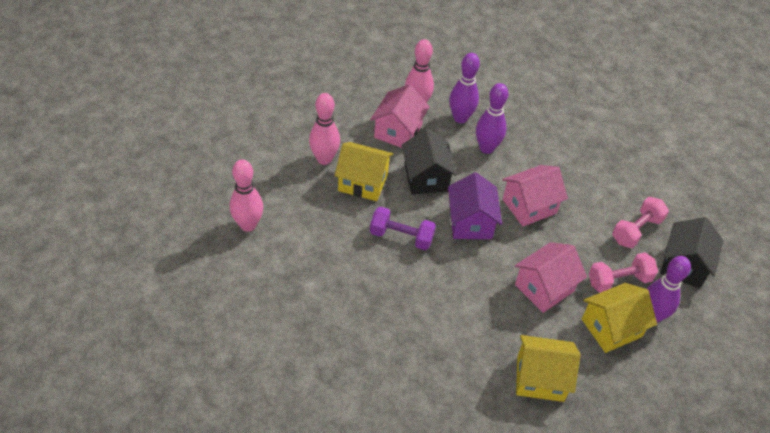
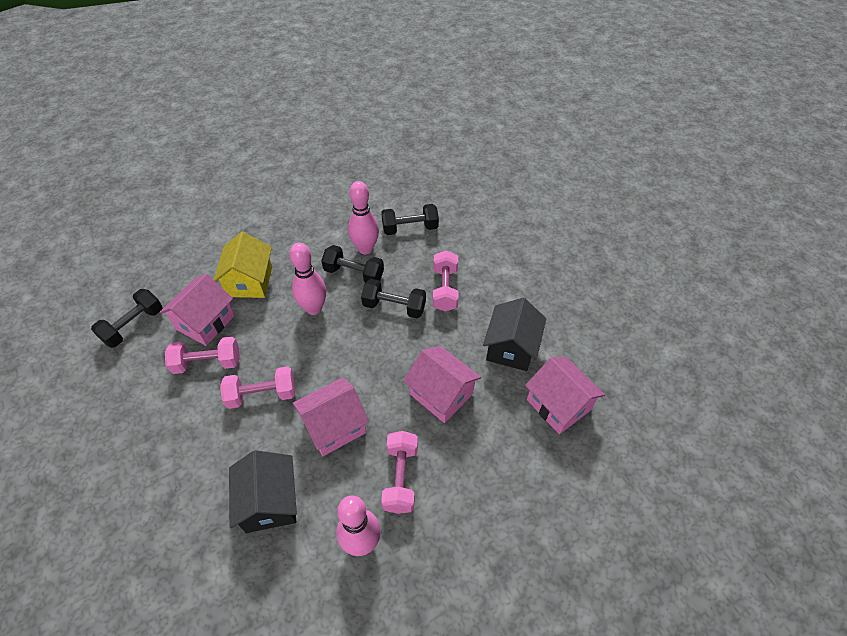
black dumbbell: 0 -> 4
pink dumbbell: 2 -> 4
pink house: 3 -> 4
purple bowling pin: 3 -> 0
purple dumbbell: 1 -> 0
purple house: 1 -> 0
yellow house: 3 -> 1

